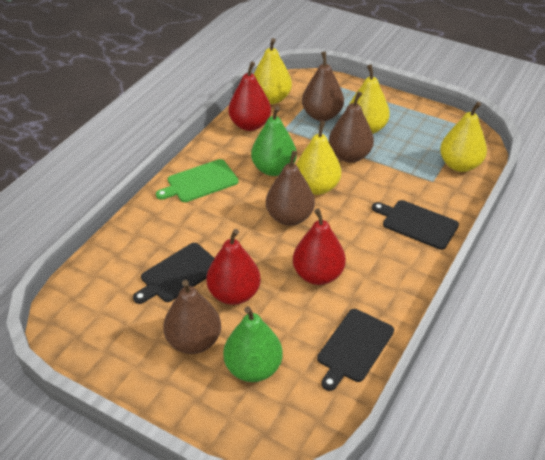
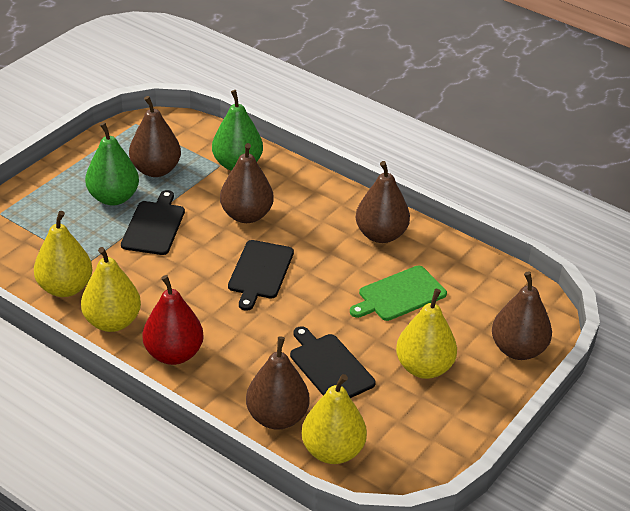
brown pear: 4 -> 5
red pear: 3 -> 1

